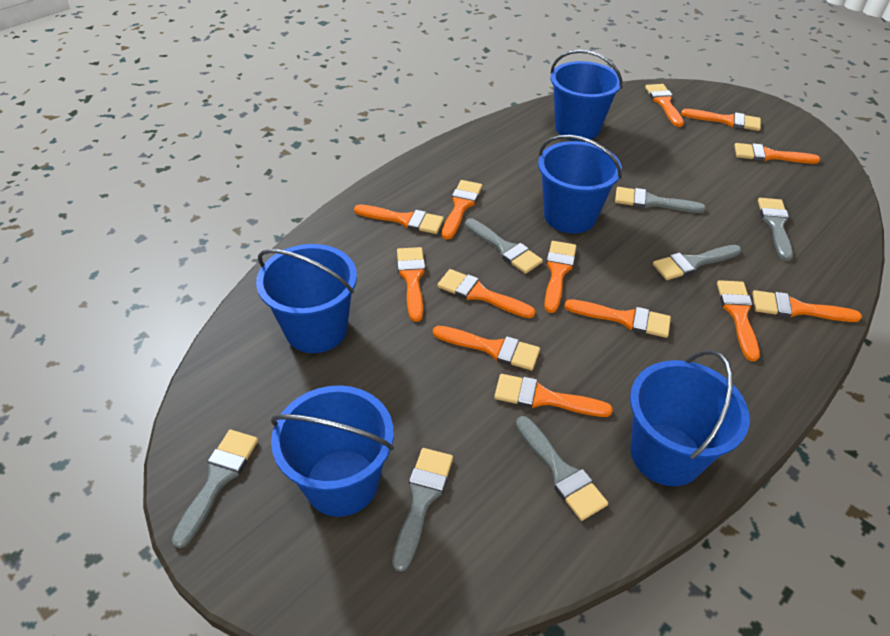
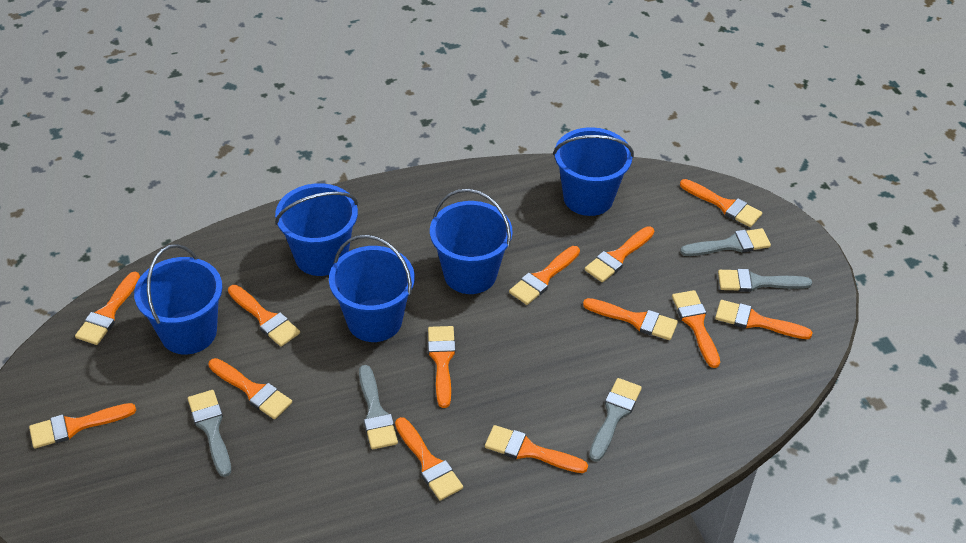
grey brush: 7 -> 5

